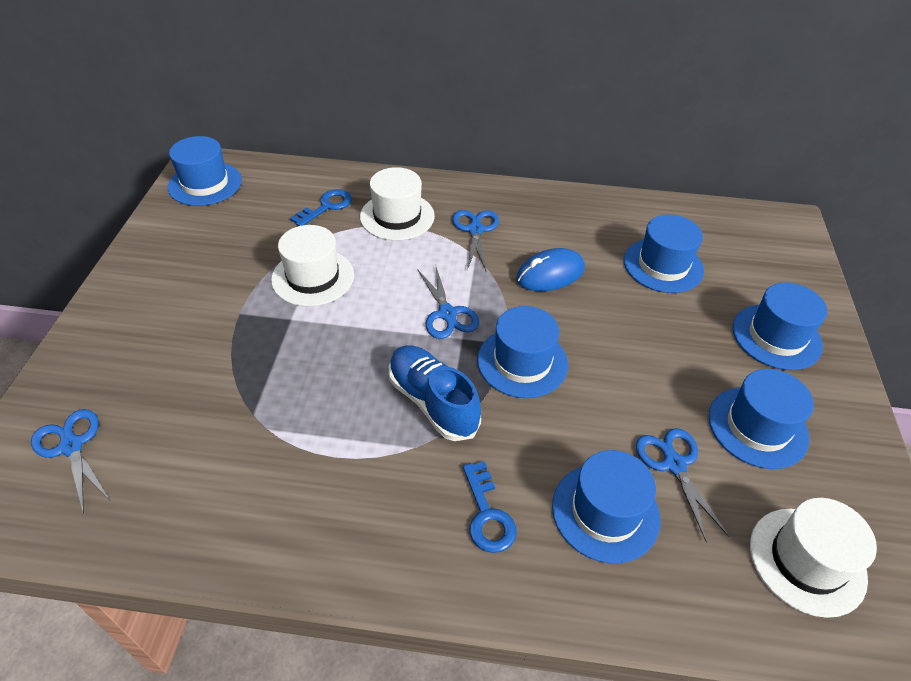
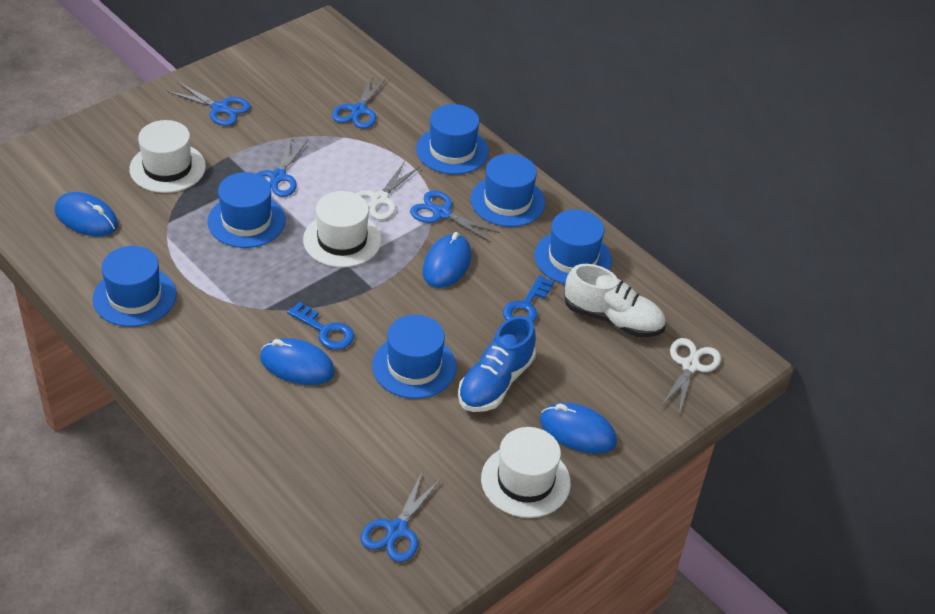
blue mouse: 1 -> 4
blue scissors: 4 -> 5
white scissors: 0 -> 2
white shoe: 0 -> 1

